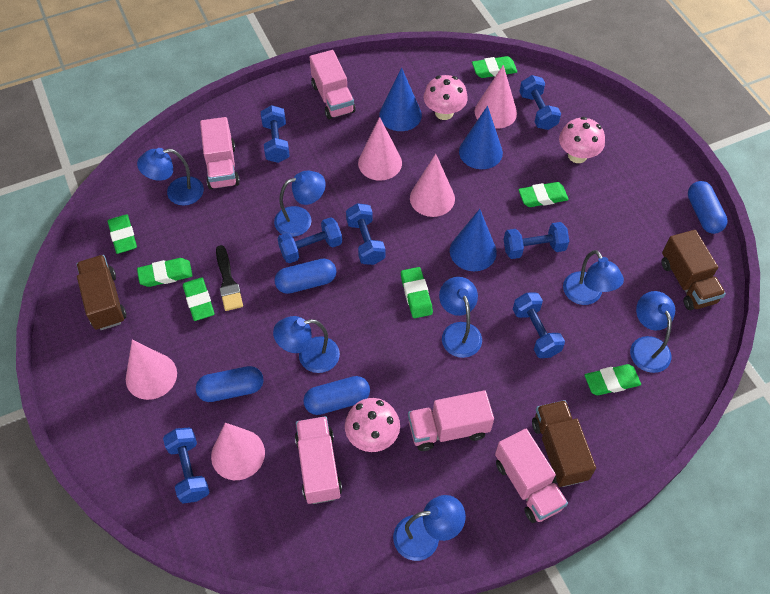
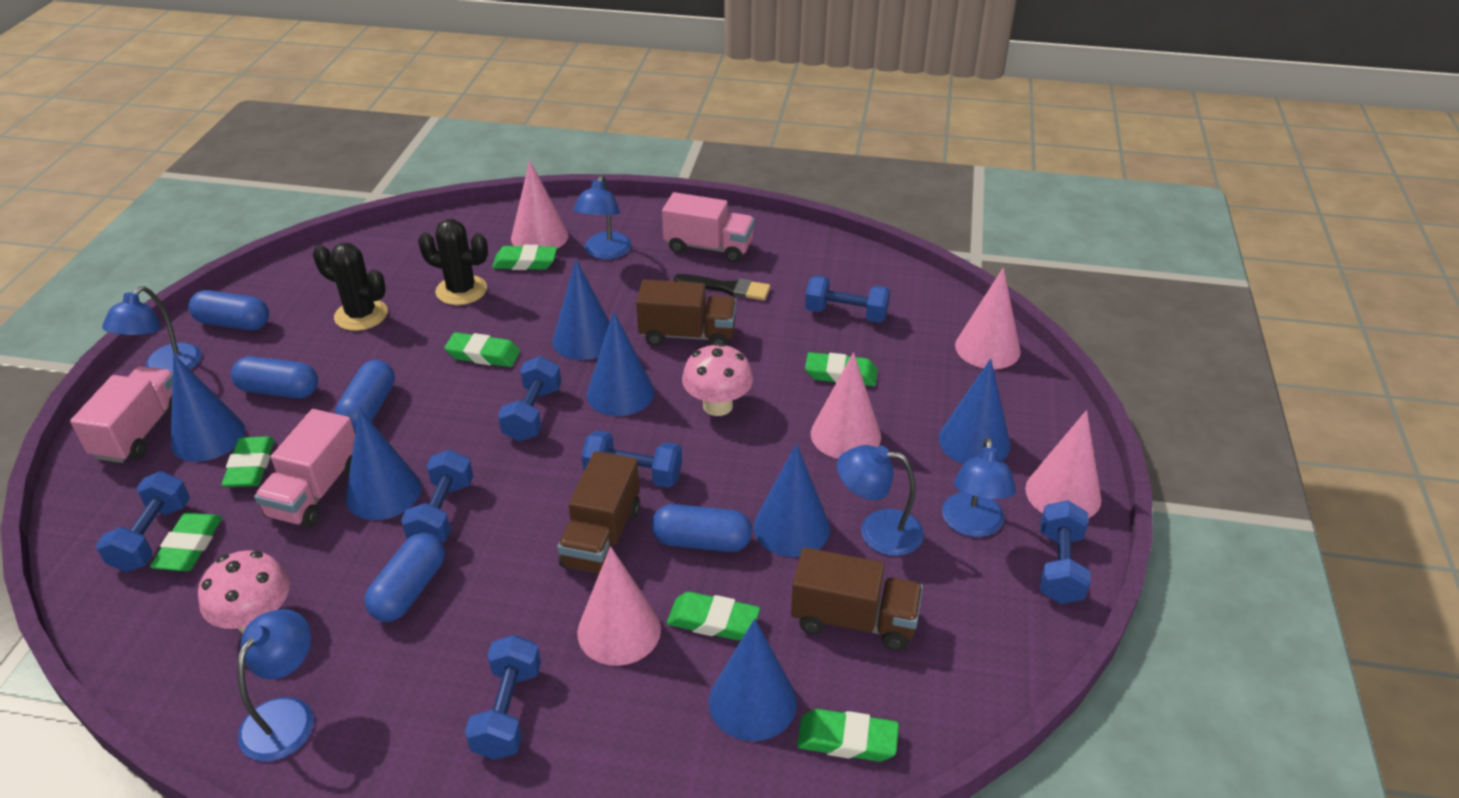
black cactus: 0 -> 2
blue capsule: 4 -> 5
blue cone: 3 -> 7
blue lamp: 7 -> 5
pink mushroom: 3 -> 2
pink truck: 5 -> 3

